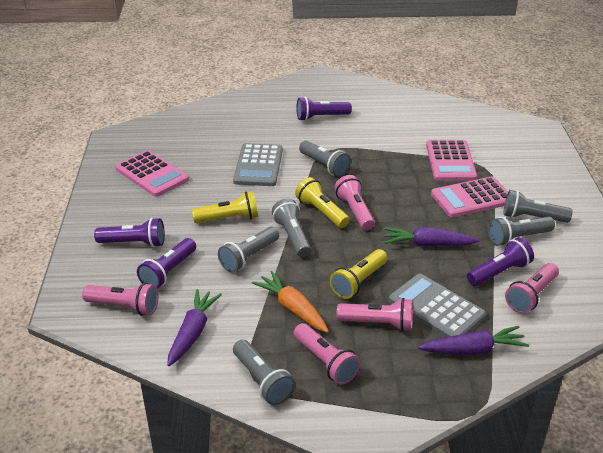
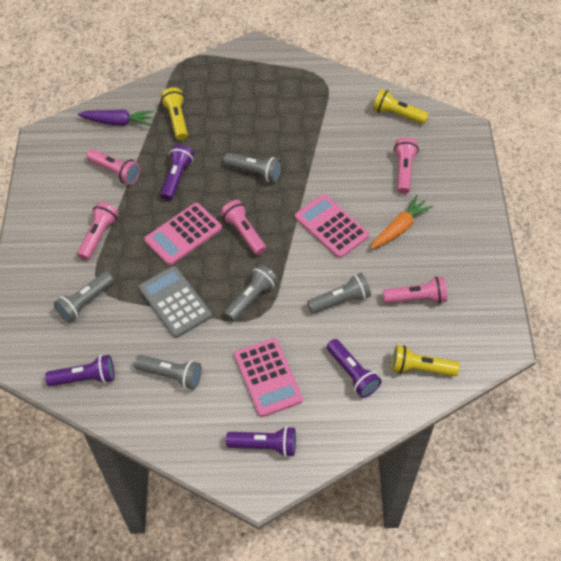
grey calculator: 2 -> 1
grey flashlight: 6 -> 5
purple carrot: 3 -> 1

